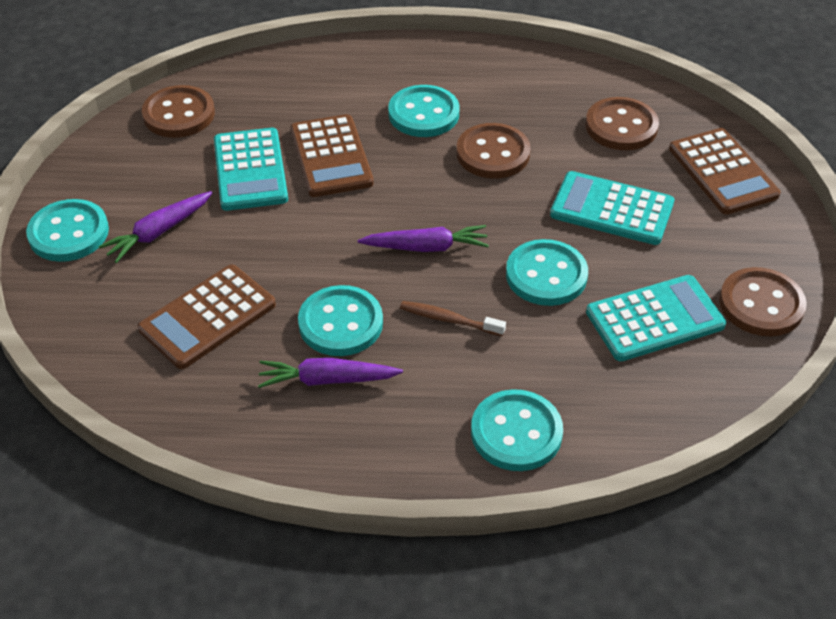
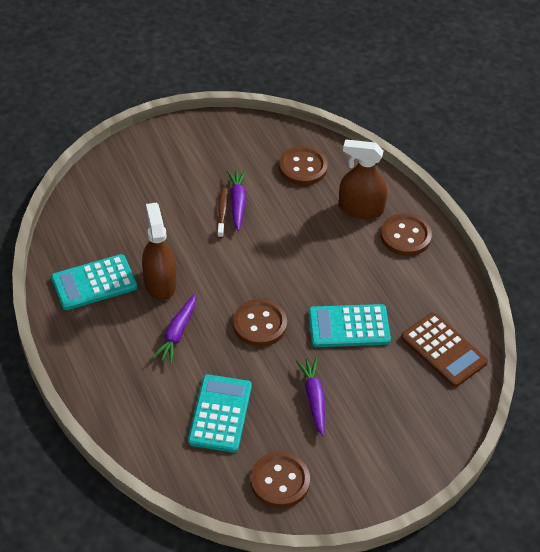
brown calculator: 3 -> 1
brown spray bottle: 0 -> 2
turquoise button: 5 -> 0

